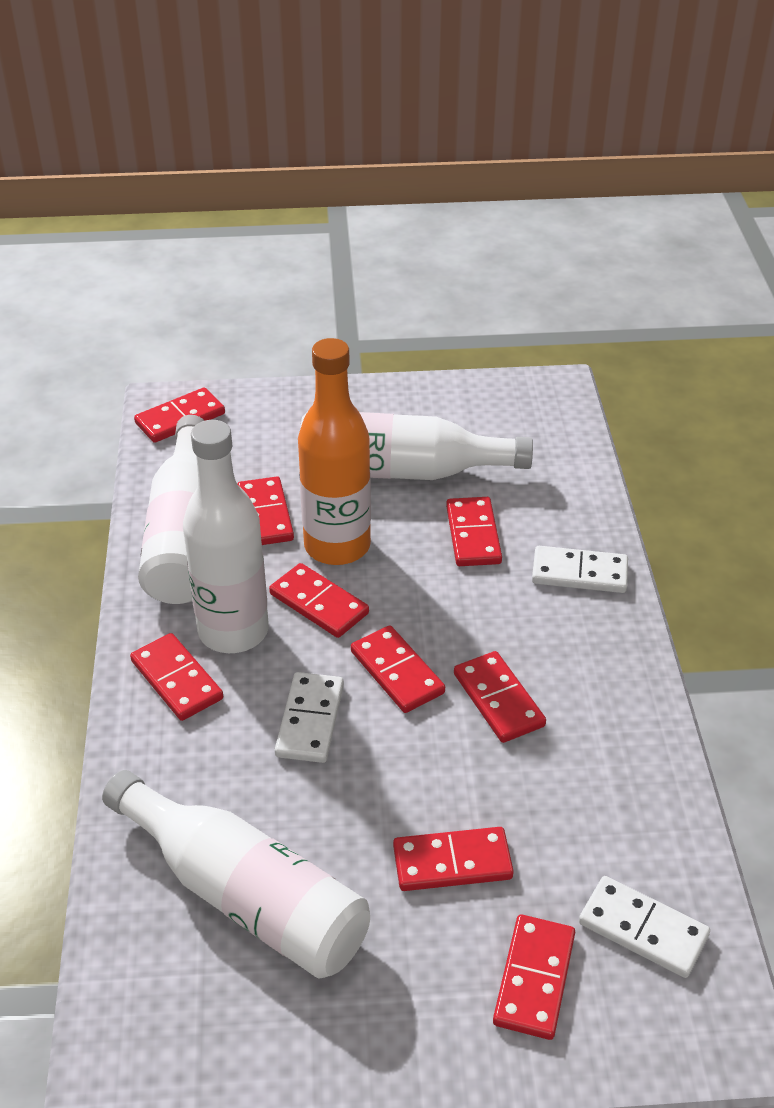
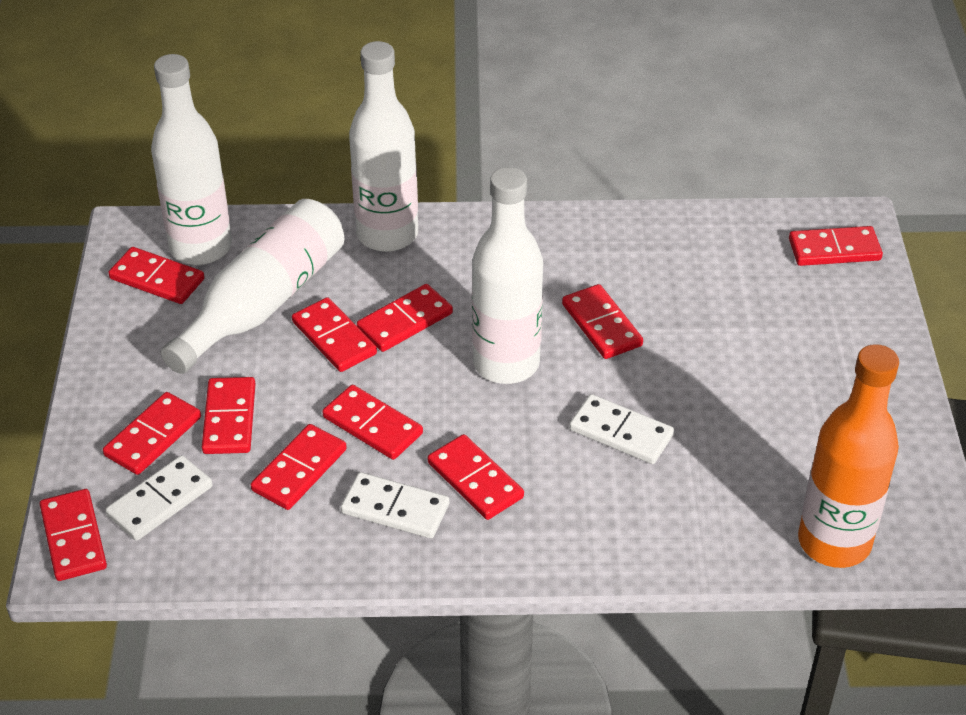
red domino: 9 -> 11

